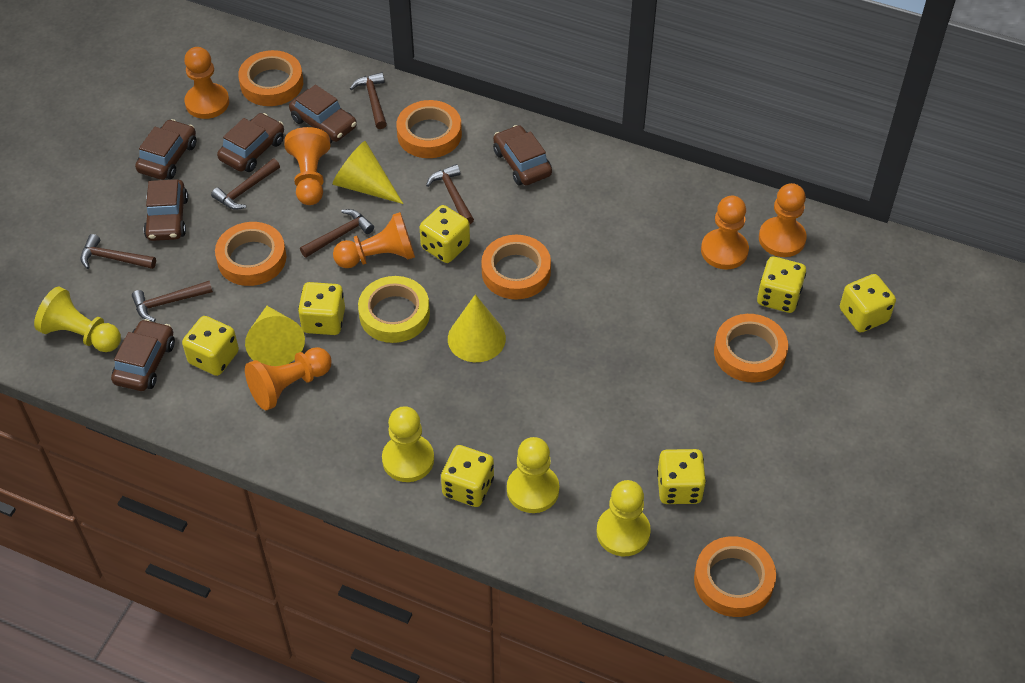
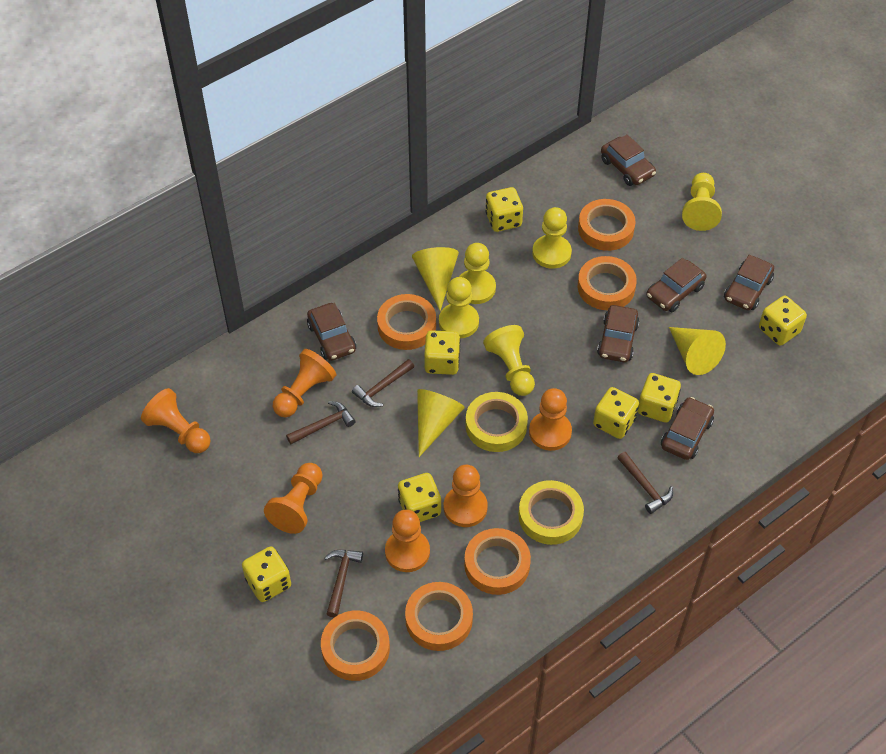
brown hammer: 6 -> 4
yellow pawn: 4 -> 5
yellow tape: 1 -> 2

